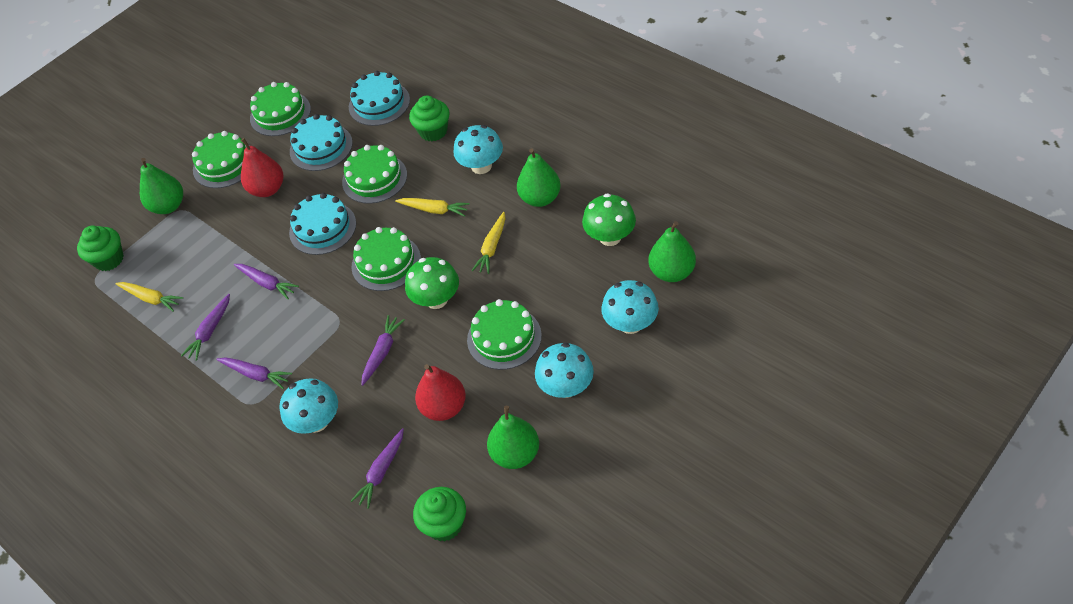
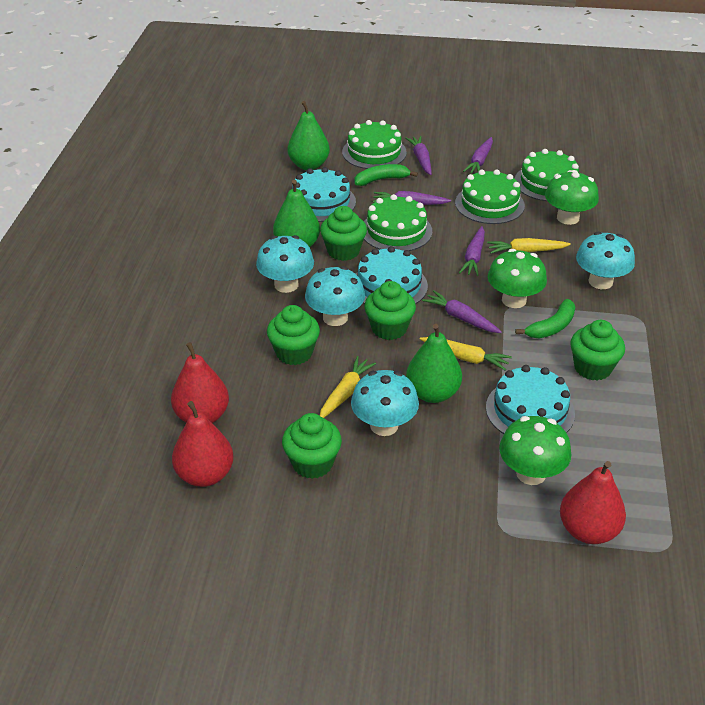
green banana: 0 -> 2
green cake: 5 -> 4
green cupcake: 3 -> 5
green mushroom: 2 -> 3
green pear: 4 -> 3
red pear: 2 -> 3

